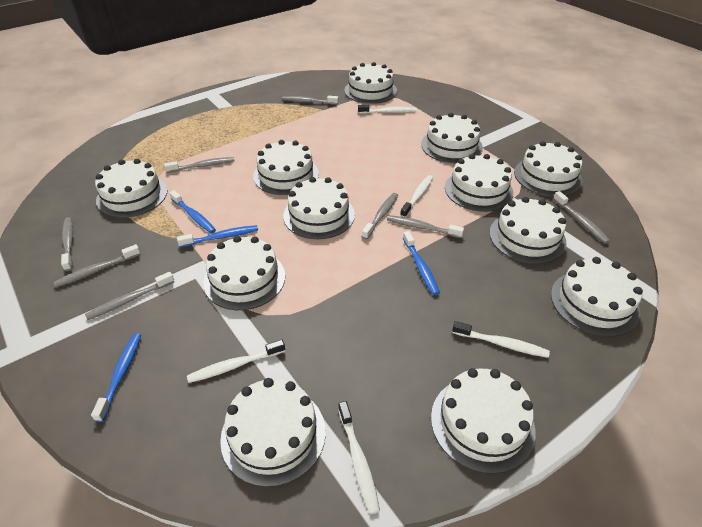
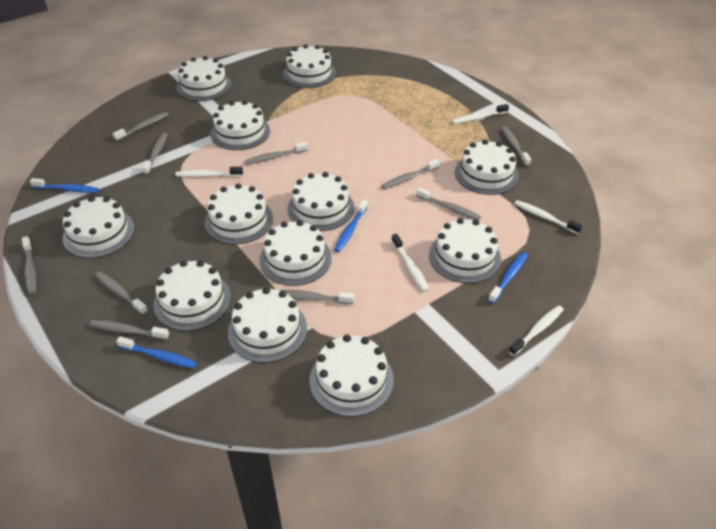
grey toothbrush: 8 -> 10

